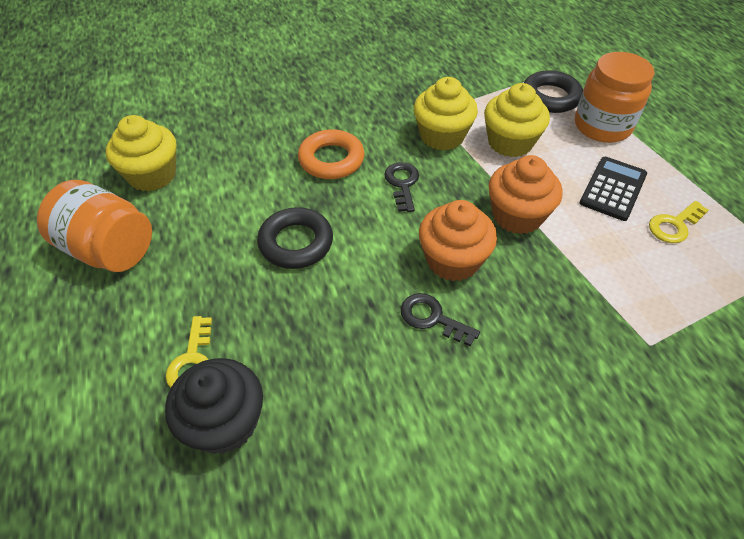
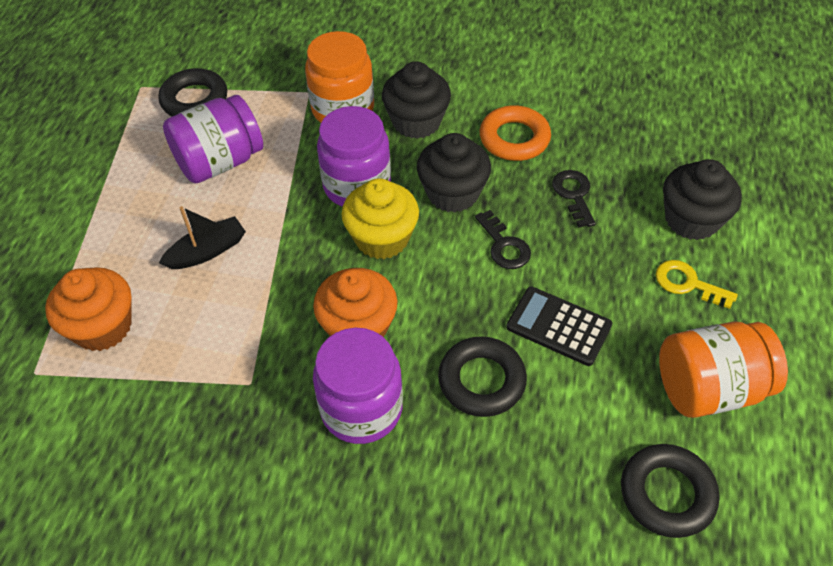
black boat: 0 -> 1
black cupcake: 1 -> 3
black ring: 2 -> 3
purple jar: 0 -> 3
yellow cupcake: 3 -> 1
yellow key: 2 -> 1

